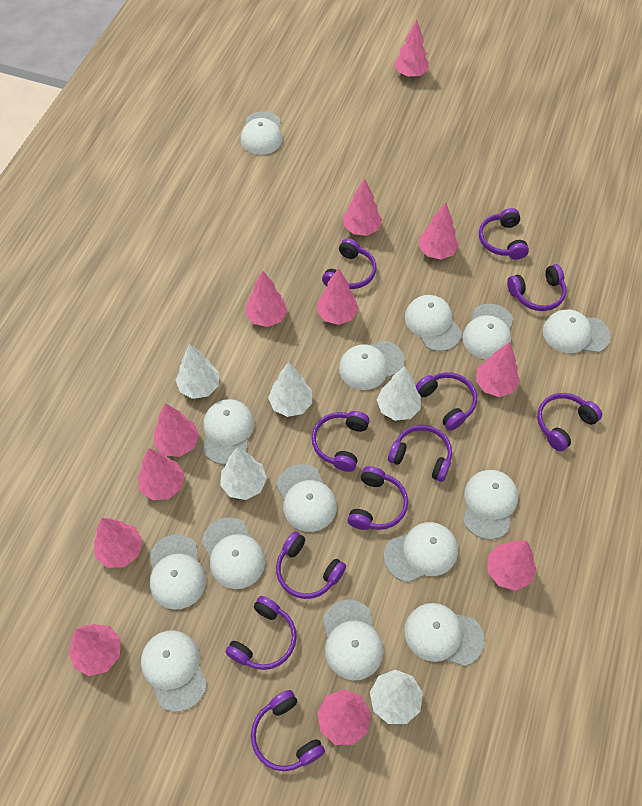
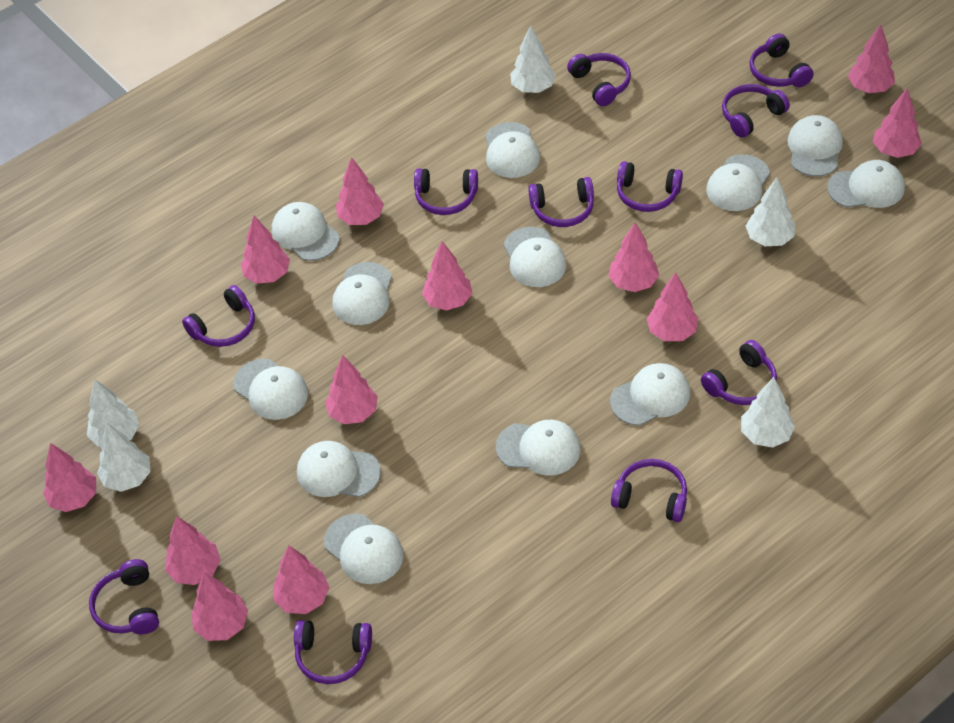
white cap: 14 -> 12

